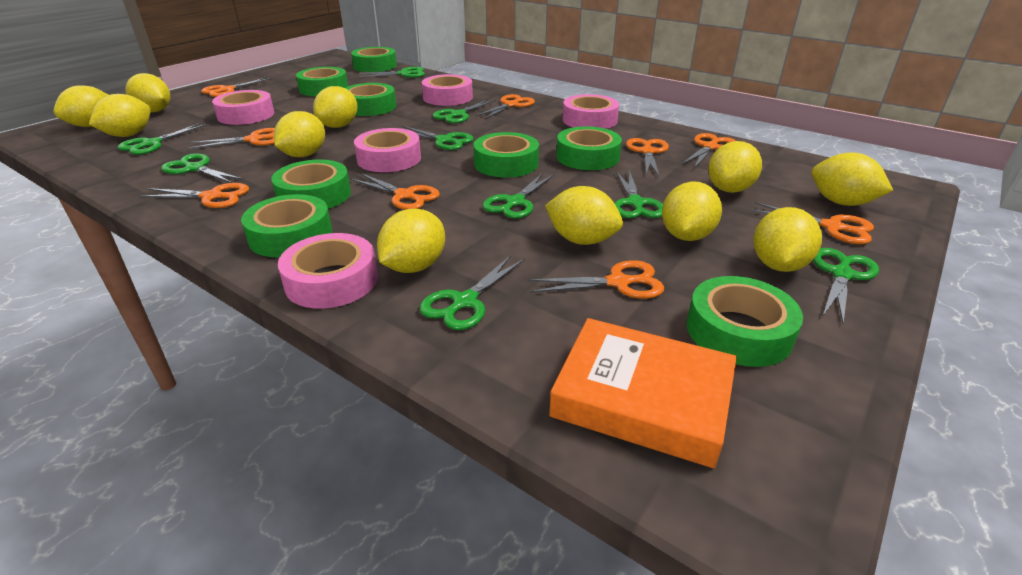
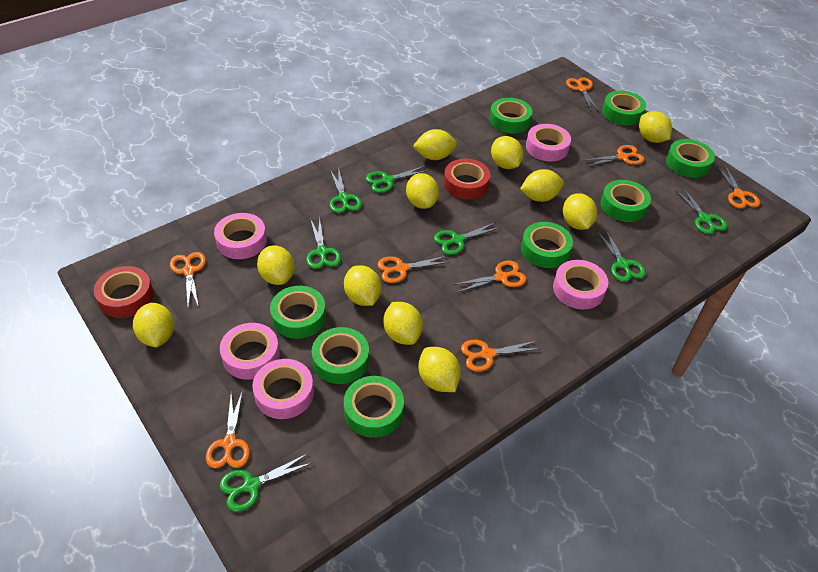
green scissors: 9 -> 7
orange book: 1 -> 0
orange scissors: 9 -> 8
red tape: 0 -> 2

